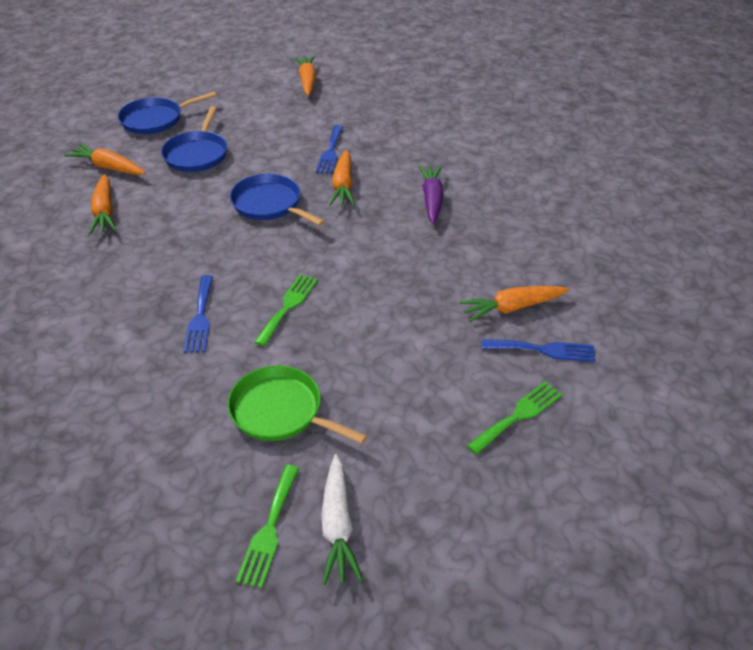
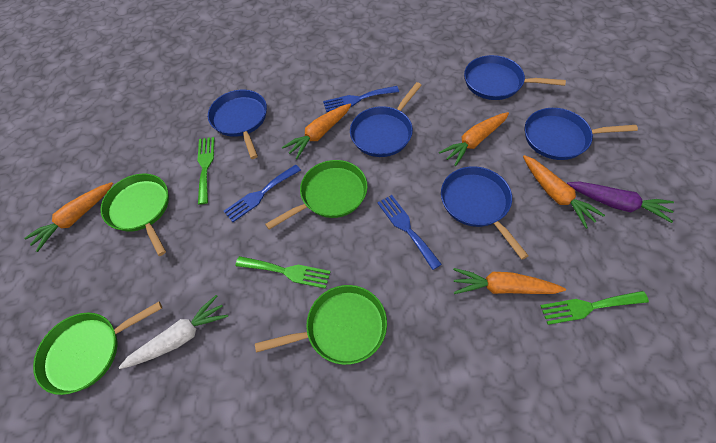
blue pan: 3 -> 5
green pan: 1 -> 4

